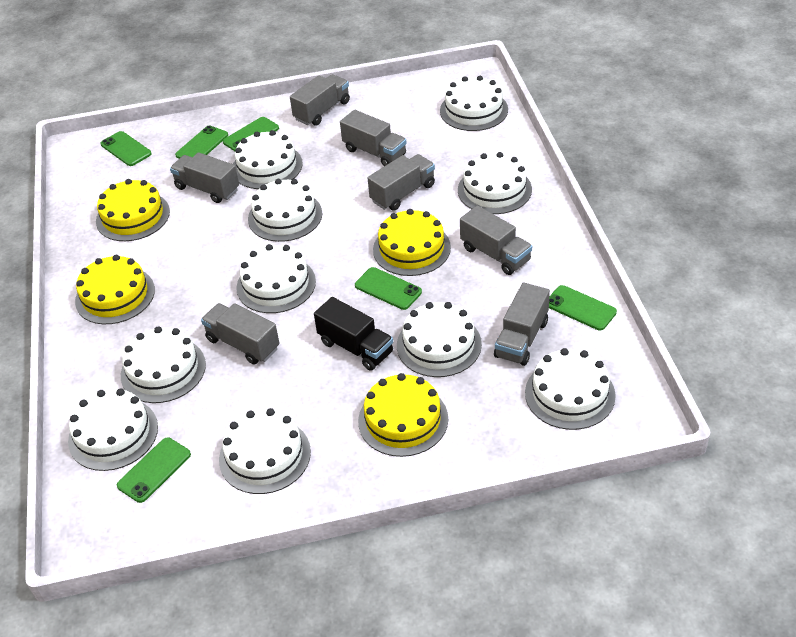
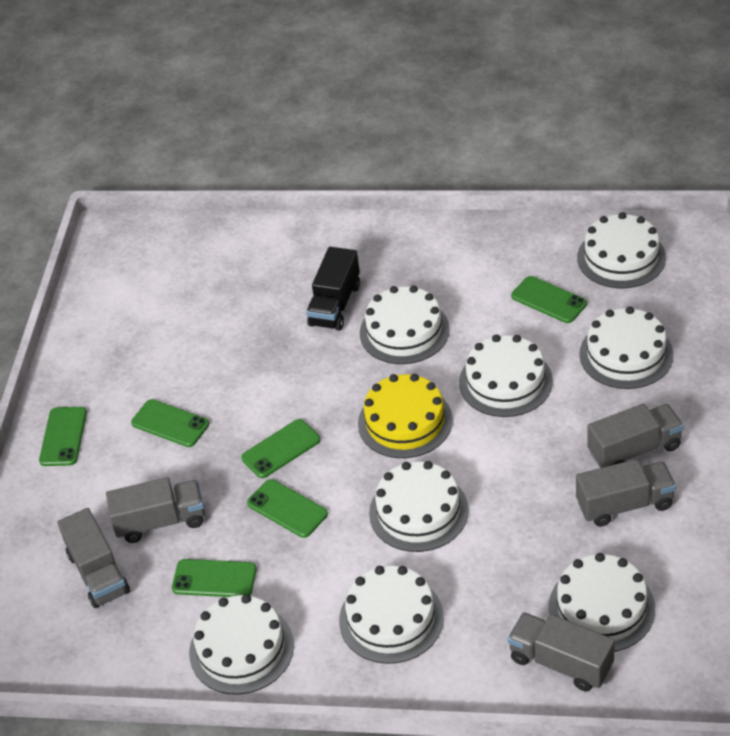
grey truck: 7 -> 5
white cake: 10 -> 8
yellow cake: 4 -> 1

